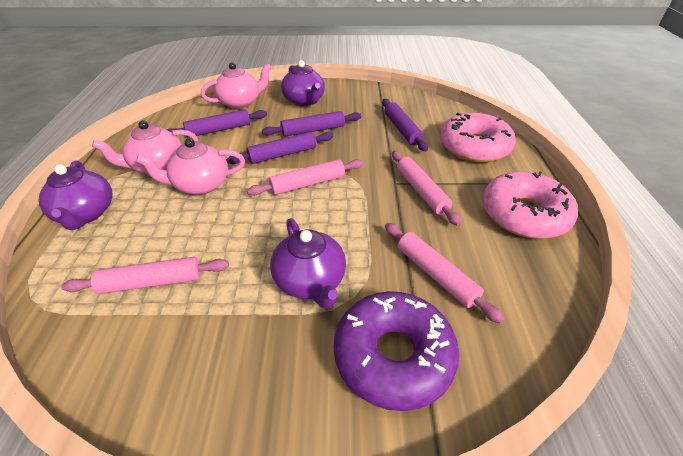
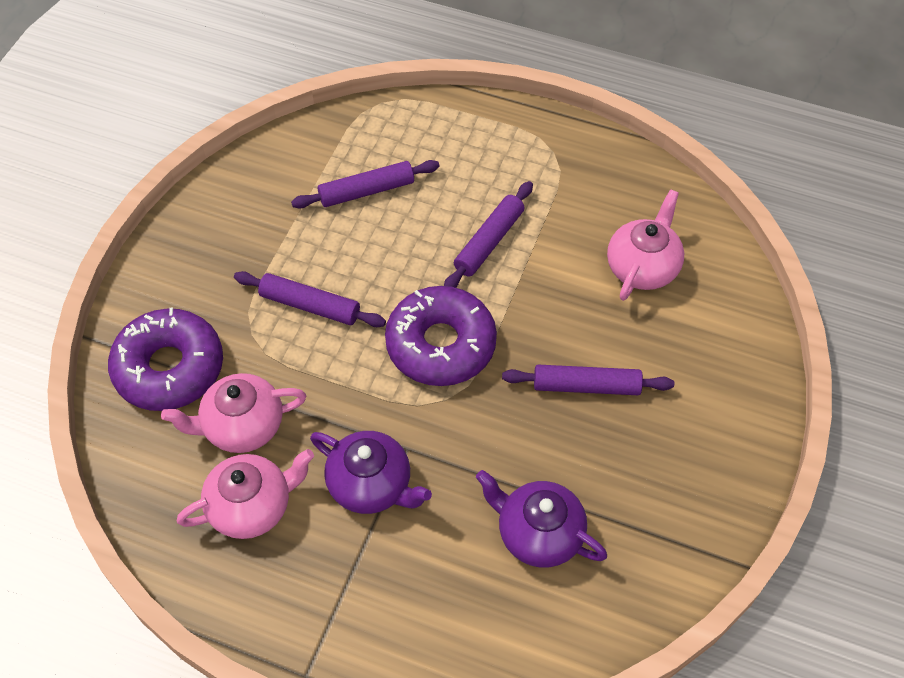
pink donut: 2 -> 0
pink rolling pin: 4 -> 0
purple donut: 1 -> 2
purple teapot: 3 -> 2

